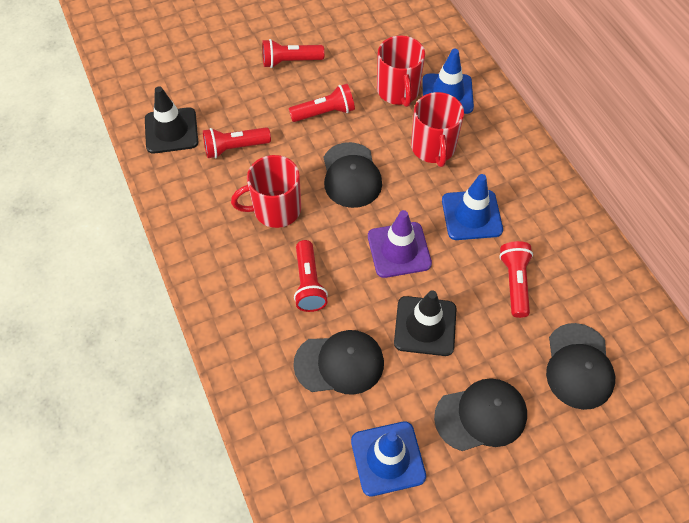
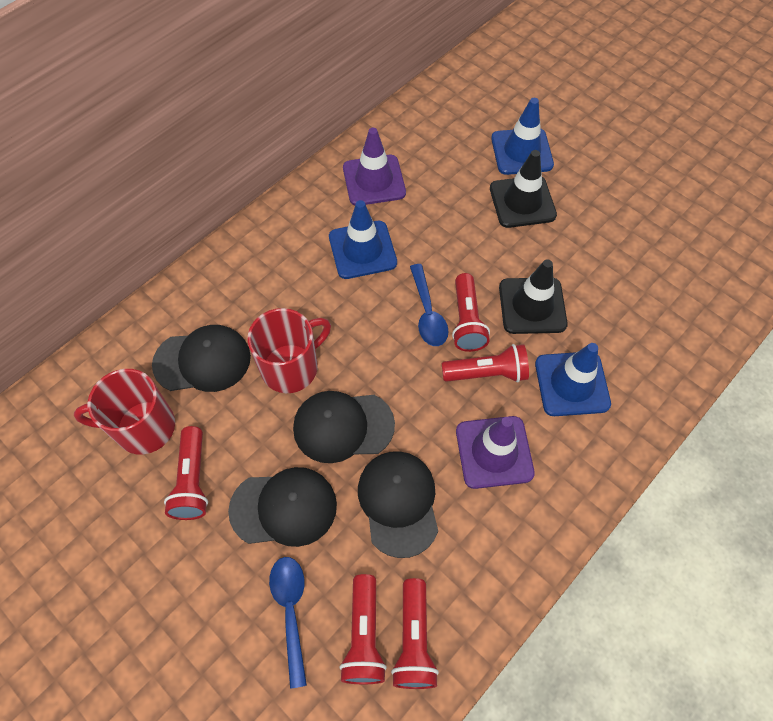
blue spoon: 0 -> 2
purple traffic cone: 1 -> 2
red mug: 3 -> 2

